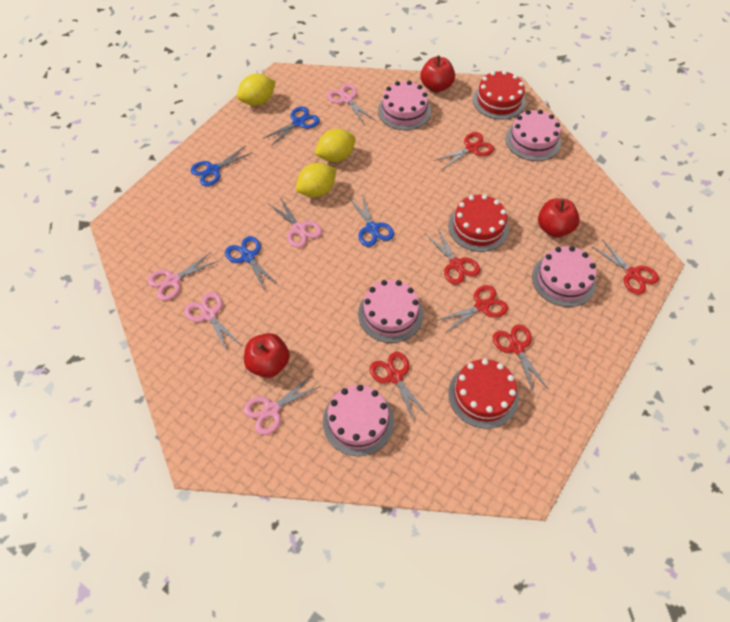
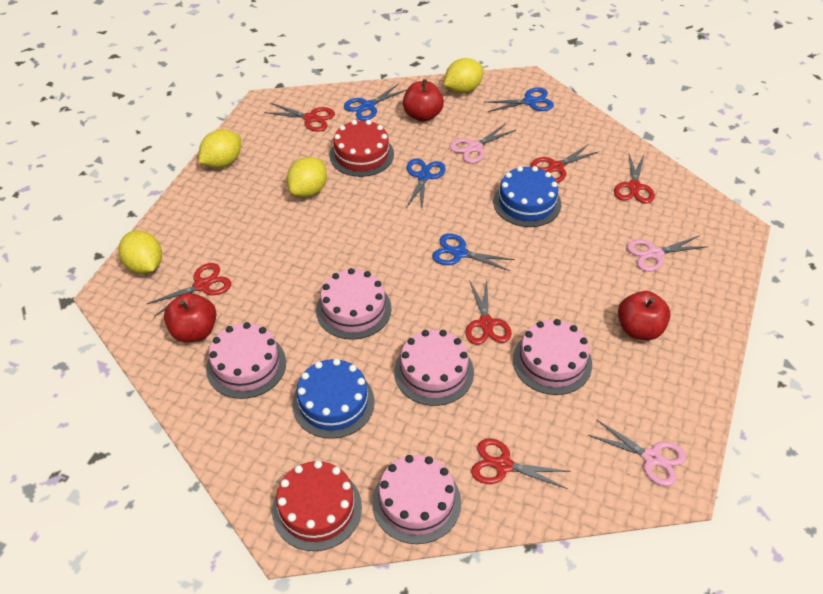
blue cake: 0 -> 2
pink scissors: 5 -> 3
red cake: 3 -> 2
yellow lemon: 3 -> 4

